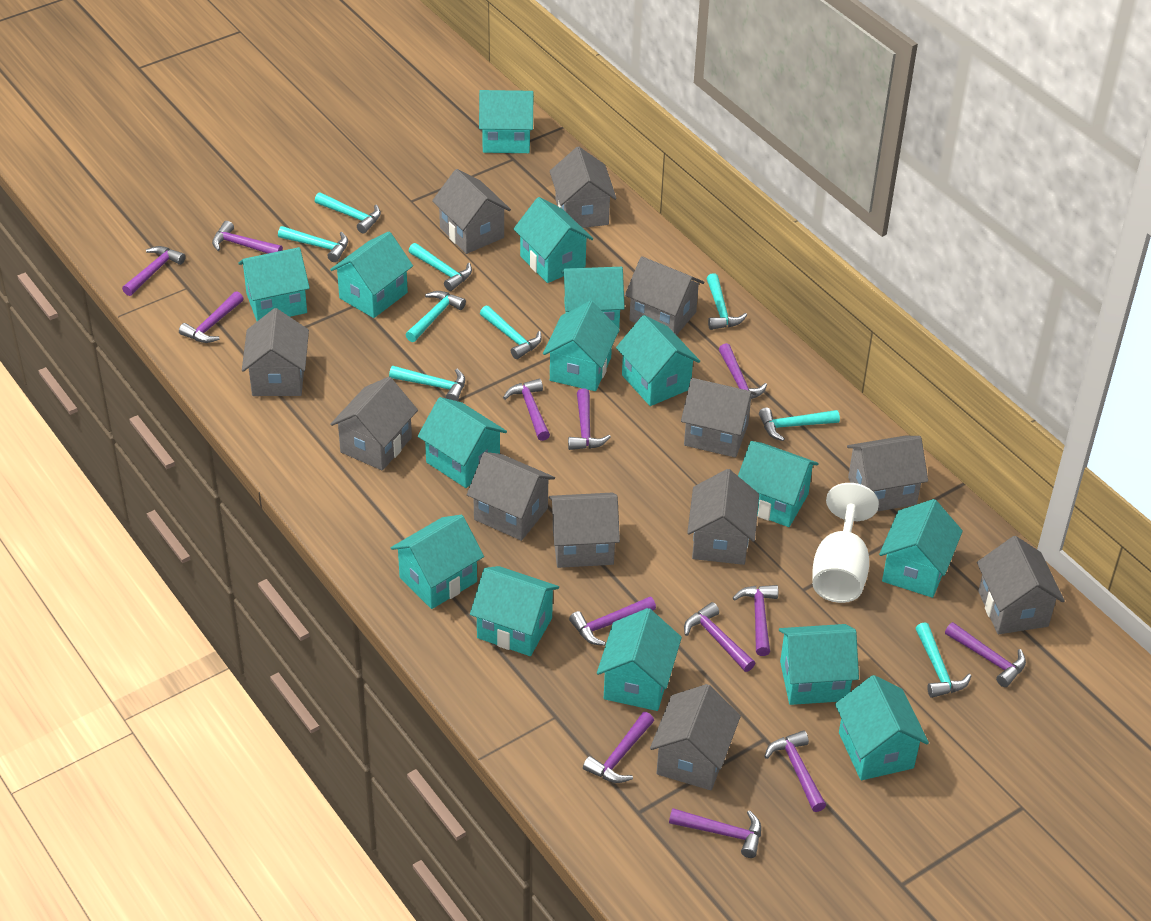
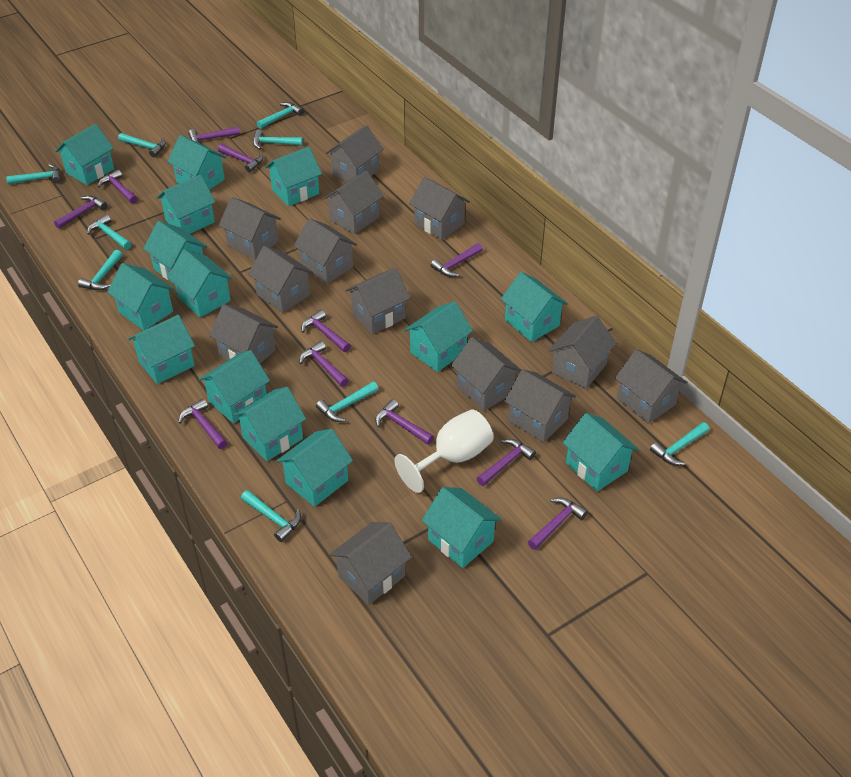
grey house: 12 -> 13
purple hammer: 13 -> 11

